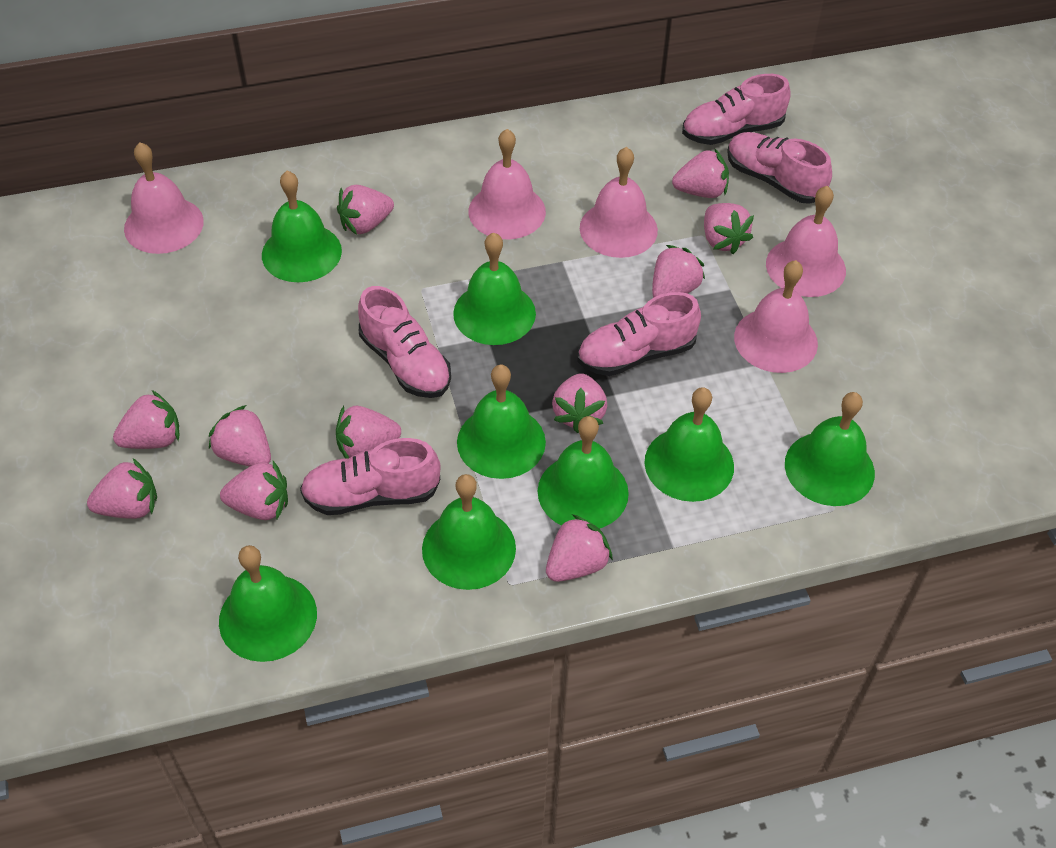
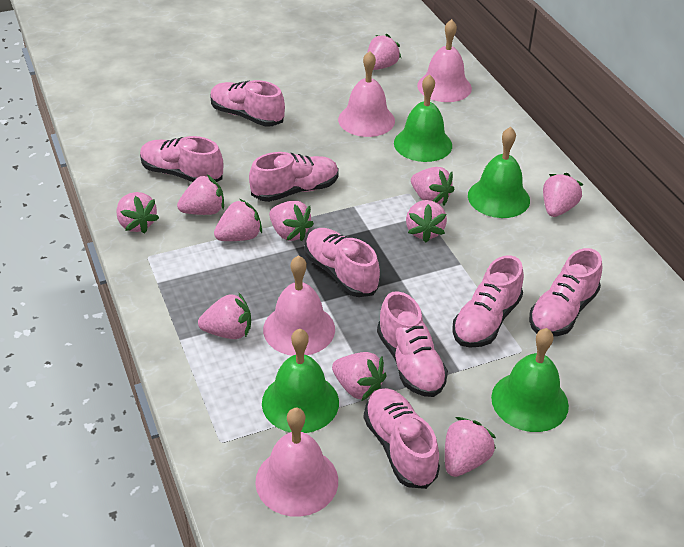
green bell: 8 -> 4
pink bell: 5 -> 4
pink shoe: 5 -> 8

